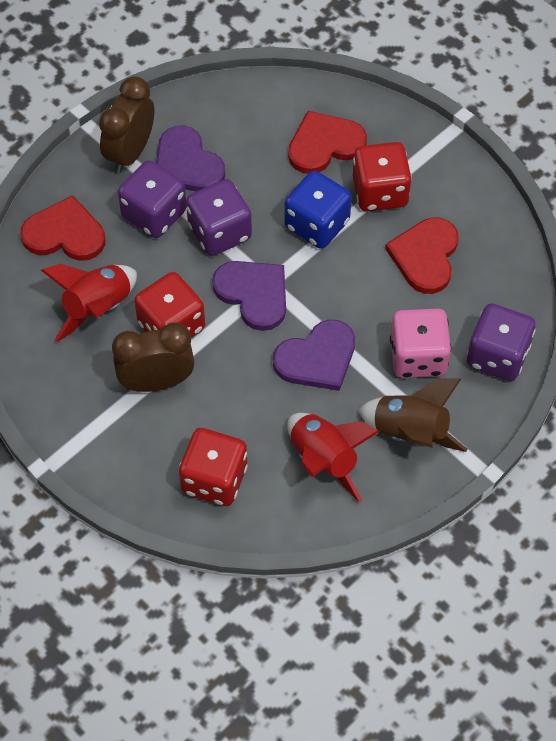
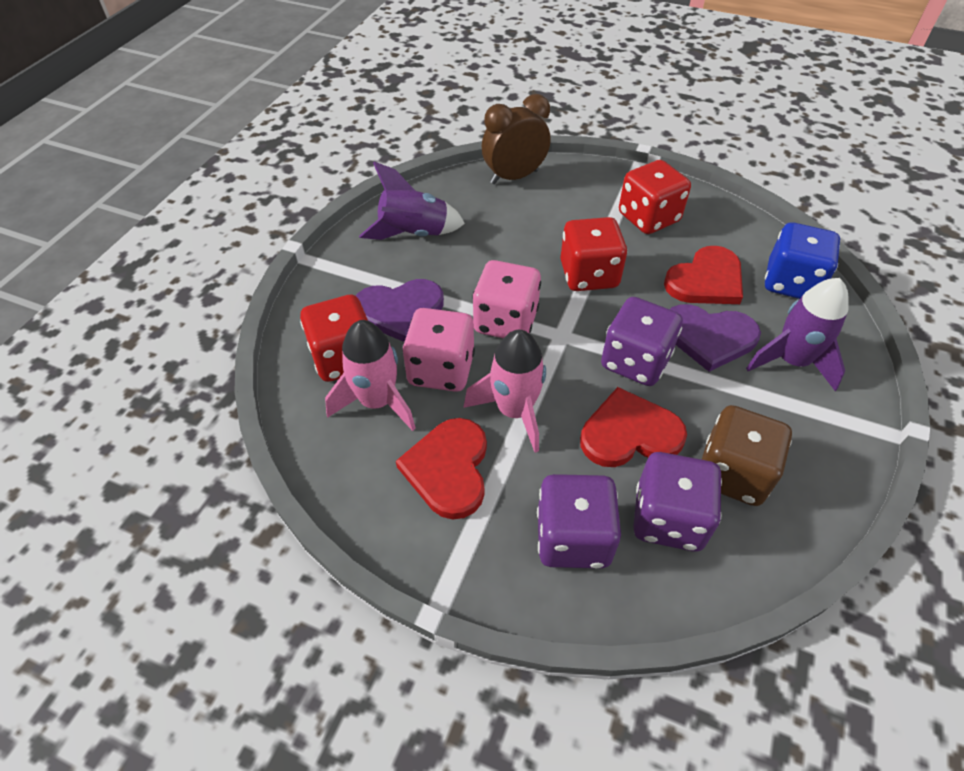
brown clock: 2 -> 1
brown dice: 0 -> 1
brown rocket: 1 -> 0
pink dice: 1 -> 2
pink rocket: 0 -> 2
purple heart: 3 -> 2
purple rocket: 0 -> 2
red rocket: 2 -> 0

